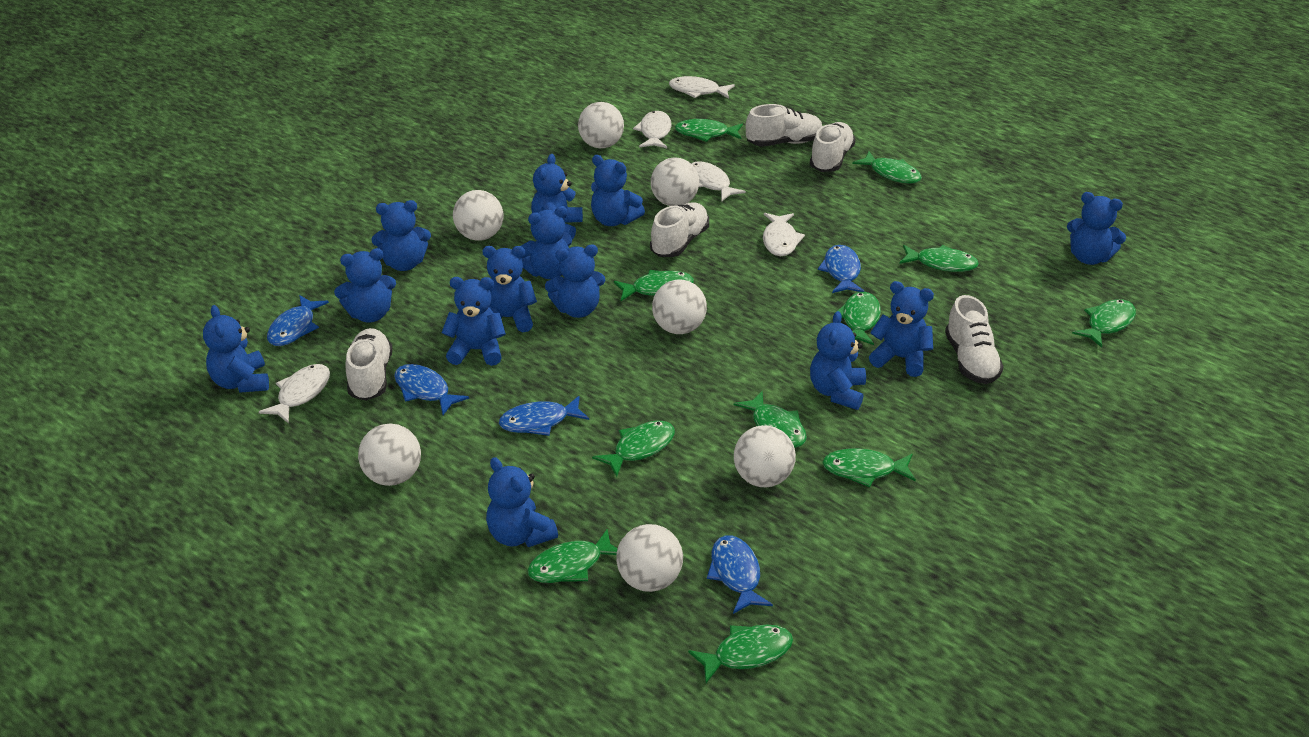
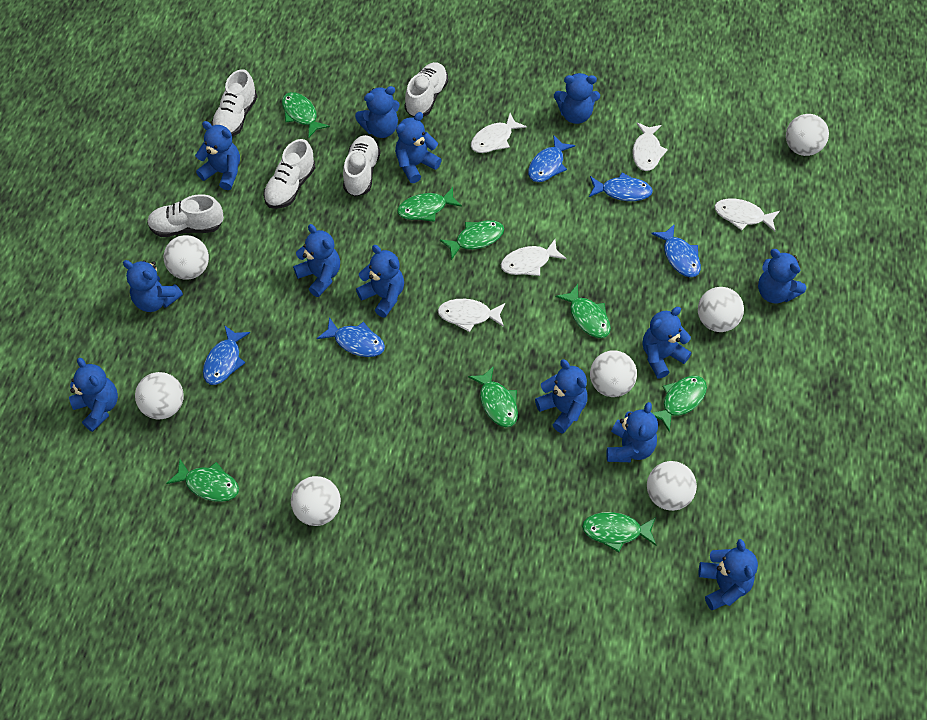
green fish: 11 -> 8

